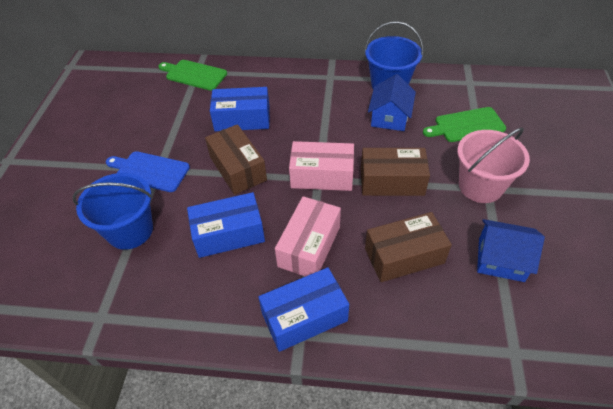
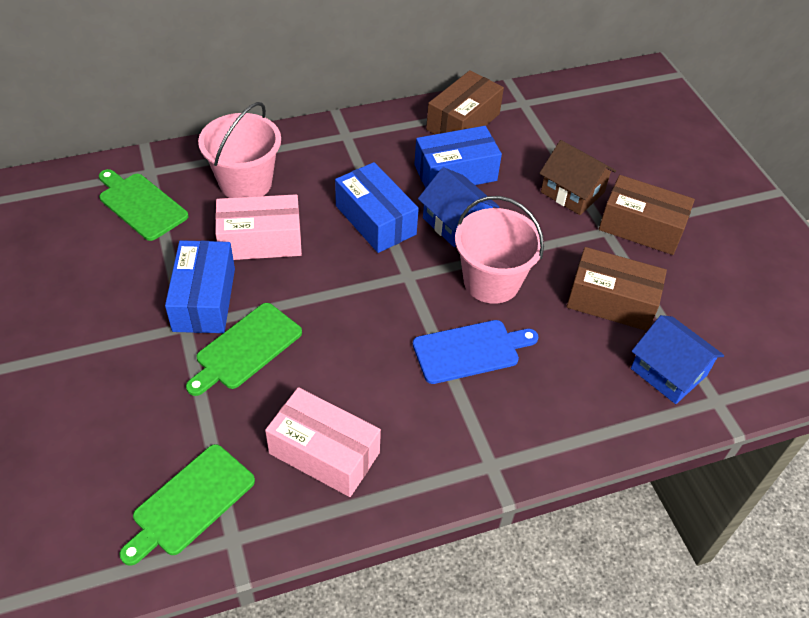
blue bucket: 2 -> 0
brown house: 0 -> 1
green cutting board: 2 -> 3
pink bucket: 1 -> 2

